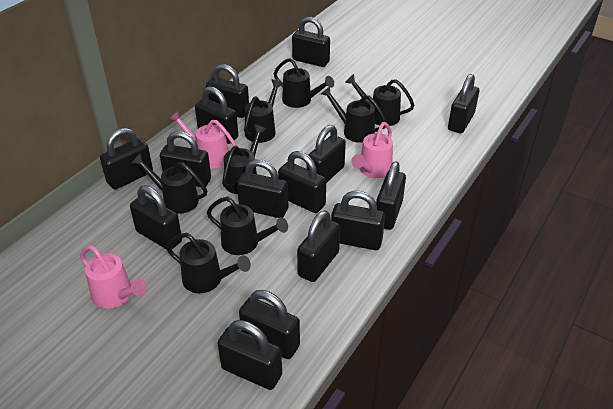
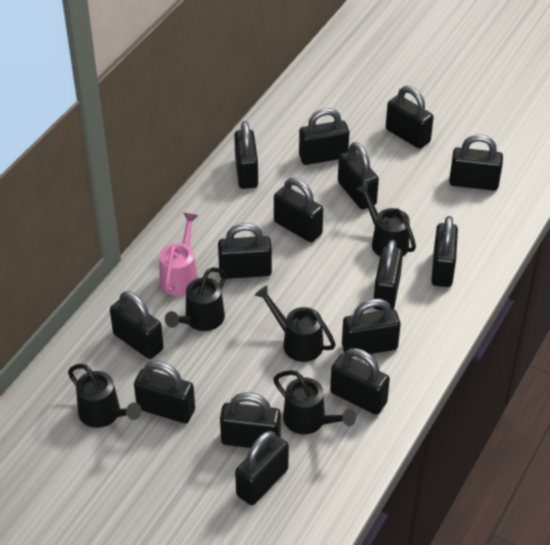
black watering can: 8 -> 5
pink watering can: 3 -> 1

